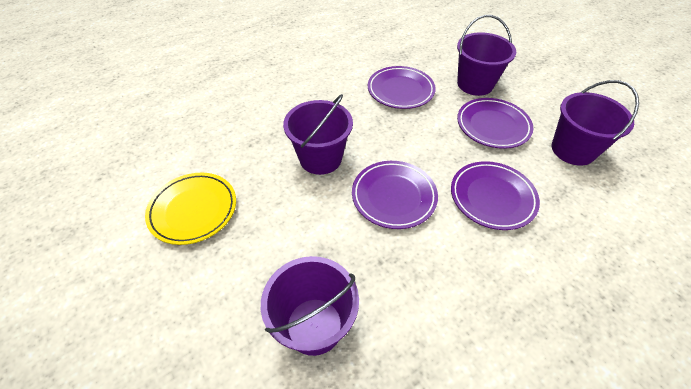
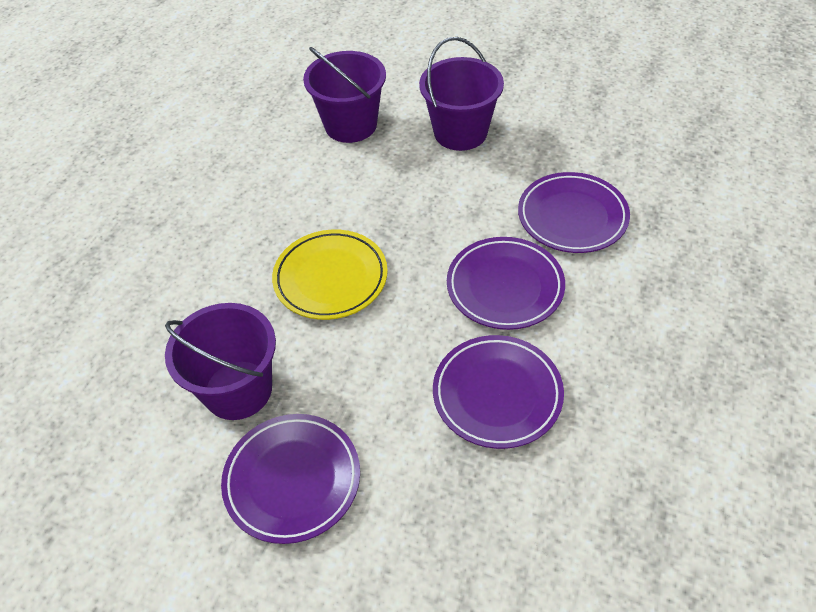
purple bucket: 4 -> 3

